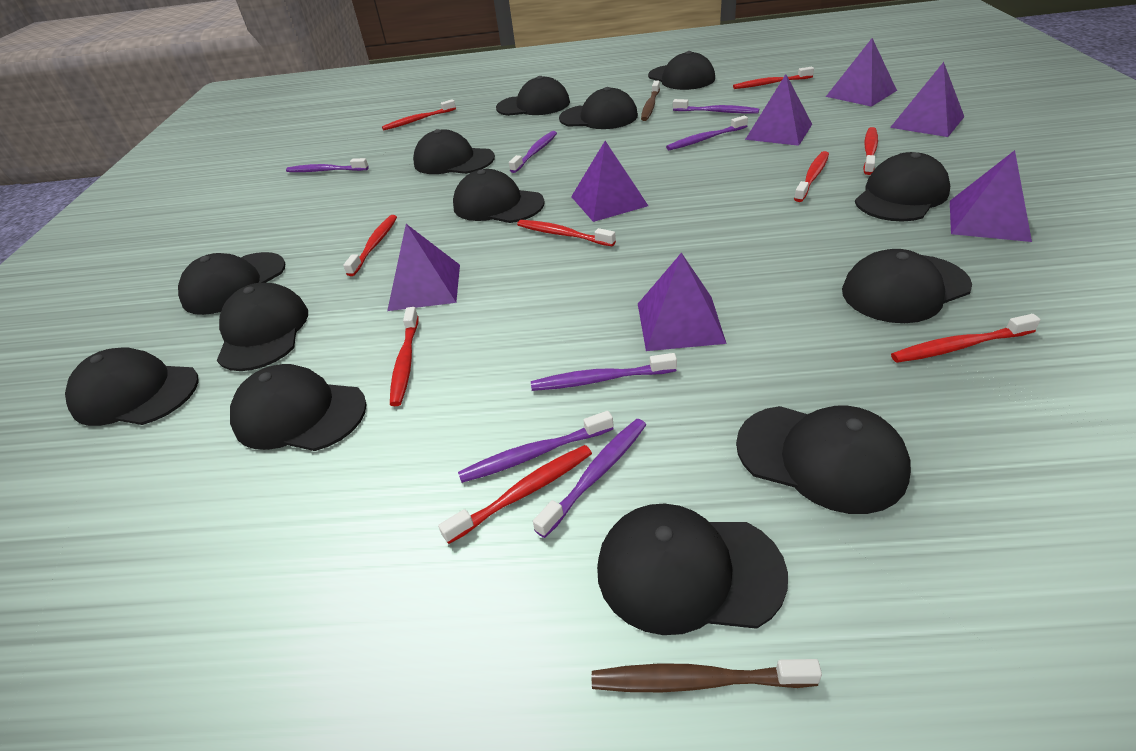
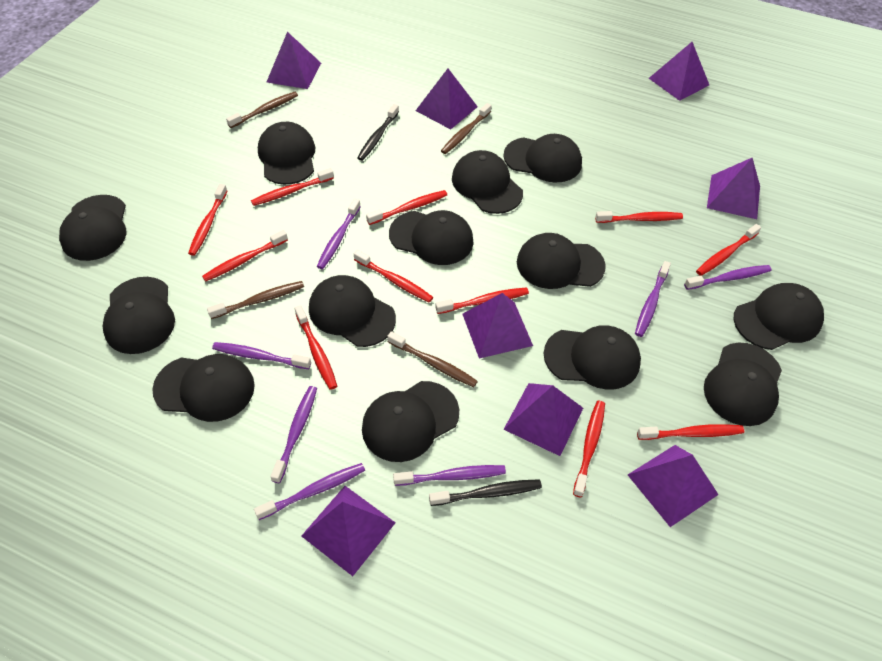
black toothbrush: 0 -> 2
brown toothbrush: 2 -> 4
purple pyramid: 7 -> 8
red toothbrush: 9 -> 11

